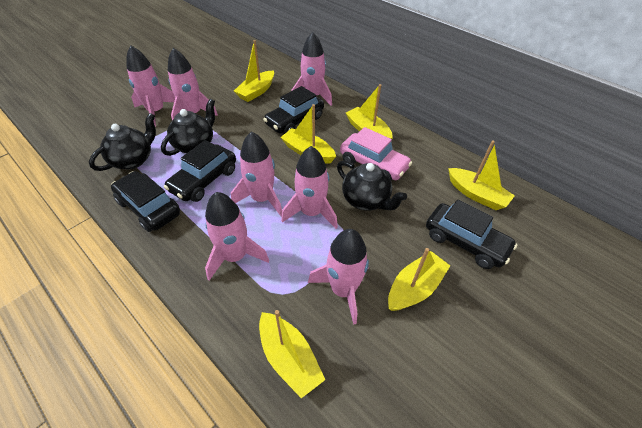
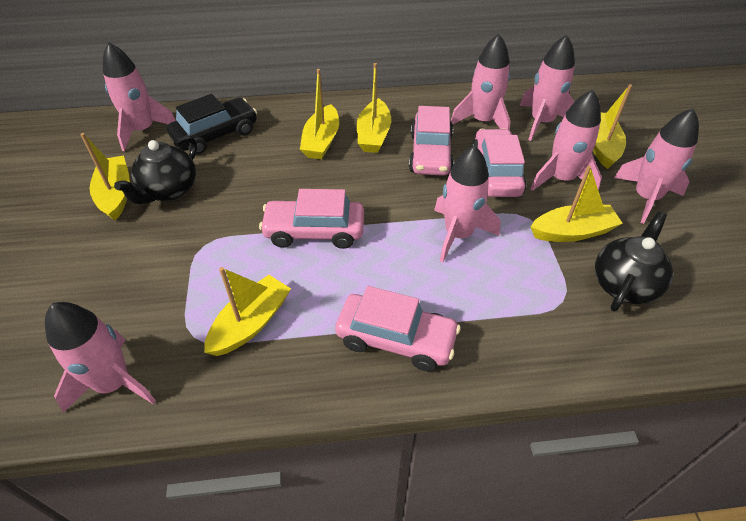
black car: 4 -> 1
black teapot: 3 -> 2
pink car: 1 -> 4

